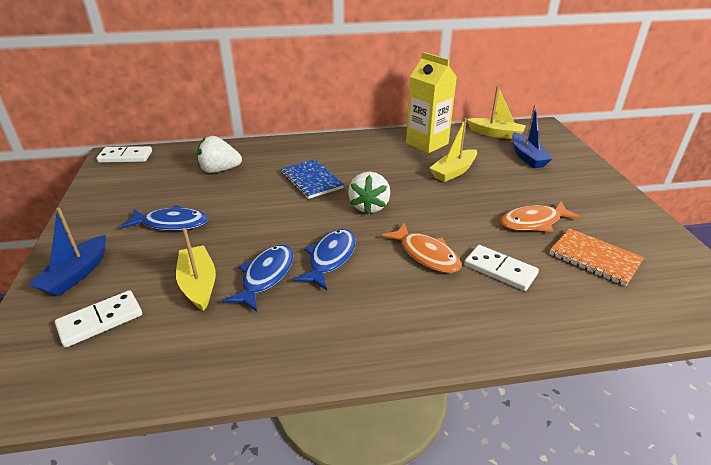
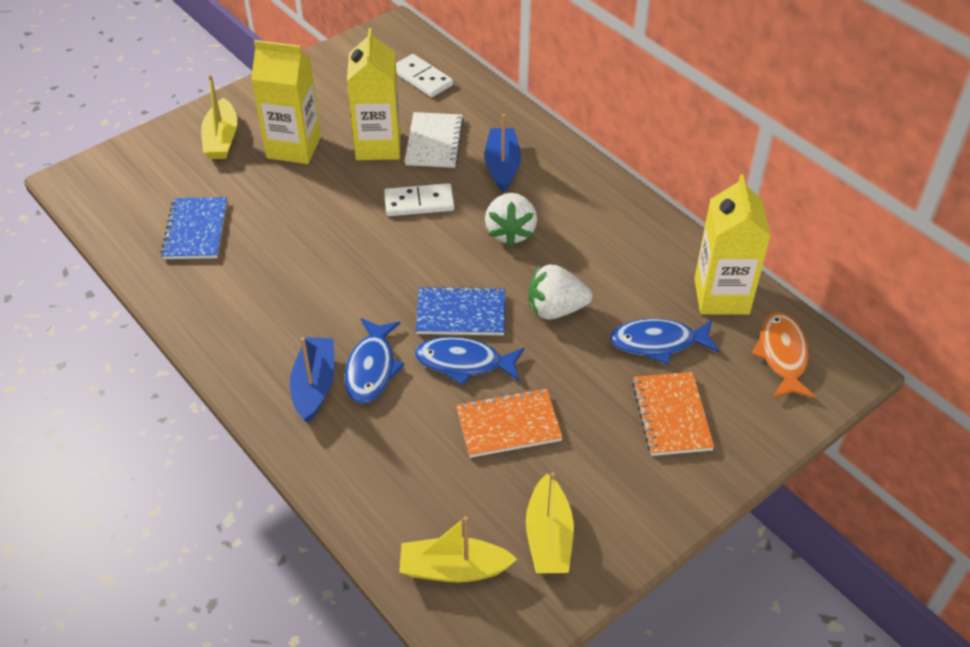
blue notebook: 1 -> 2
orange fish: 2 -> 1
orange notebook: 1 -> 2
white domino: 3 -> 2
white notebook: 0 -> 1
yellow carton: 1 -> 3

